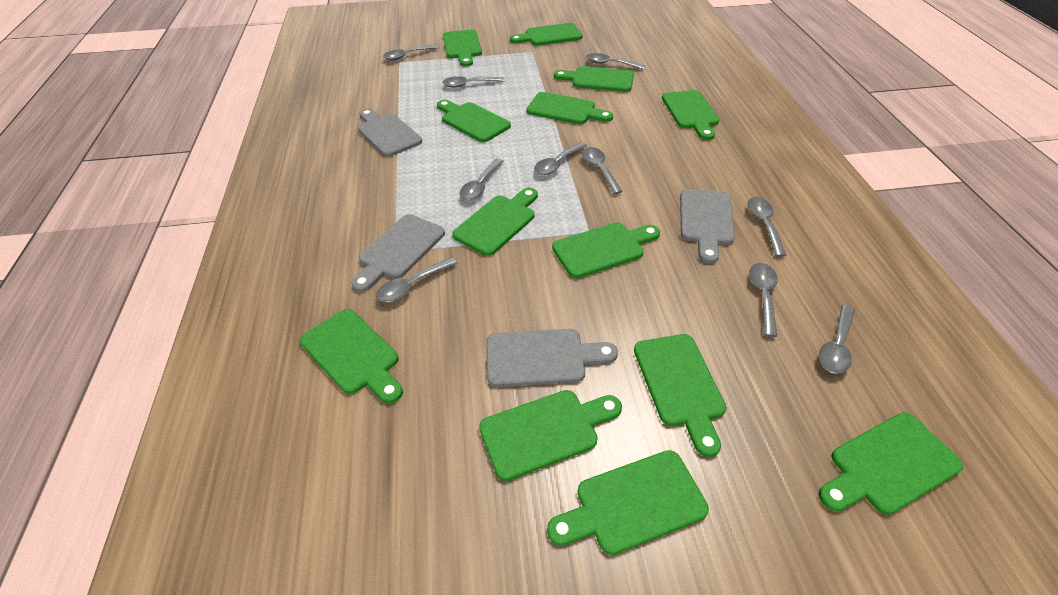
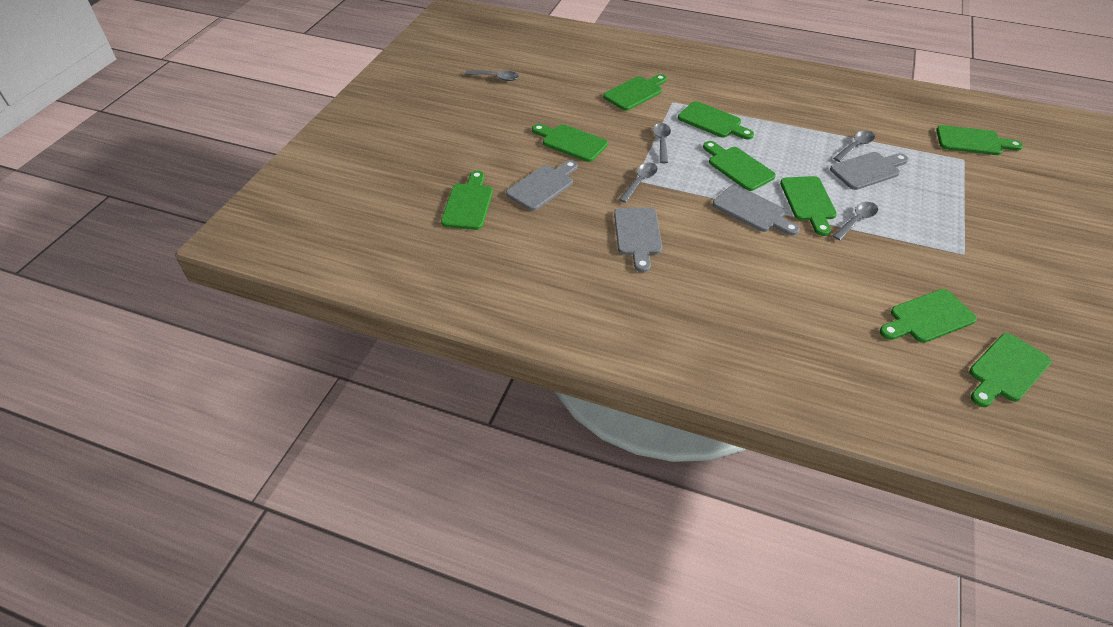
green cutting board: 13 -> 9
grey spoon: 10 -> 5

